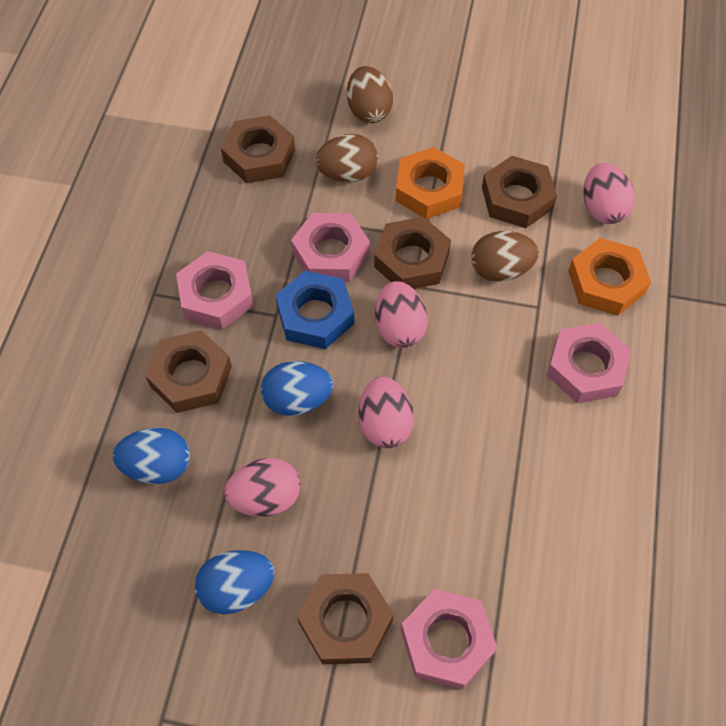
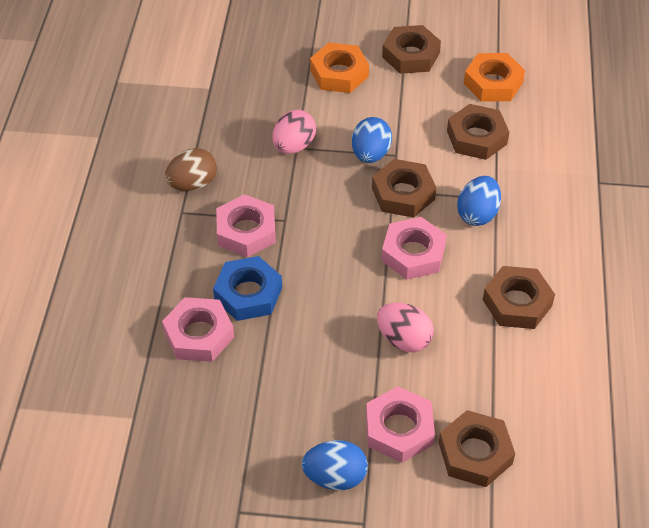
brown egg: 3 -> 1
pink egg: 4 -> 2

